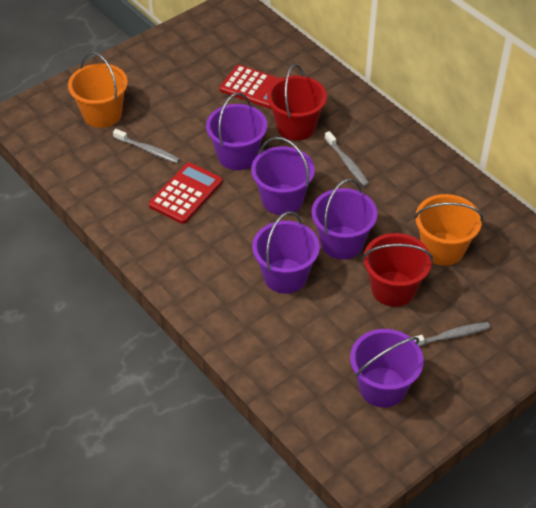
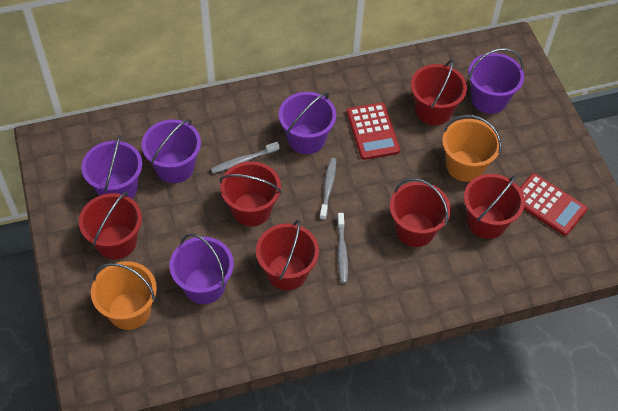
red bucket: 2 -> 6

